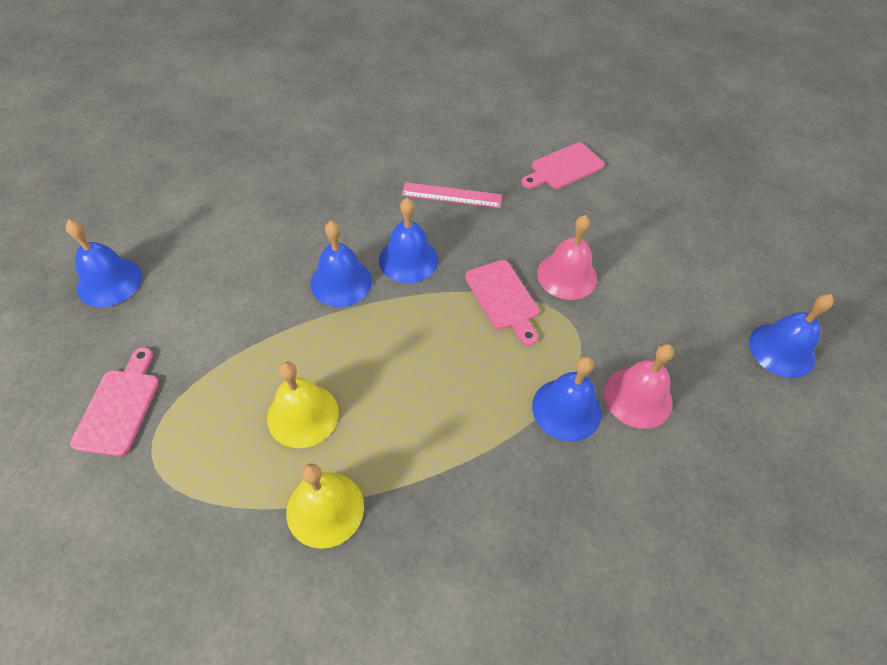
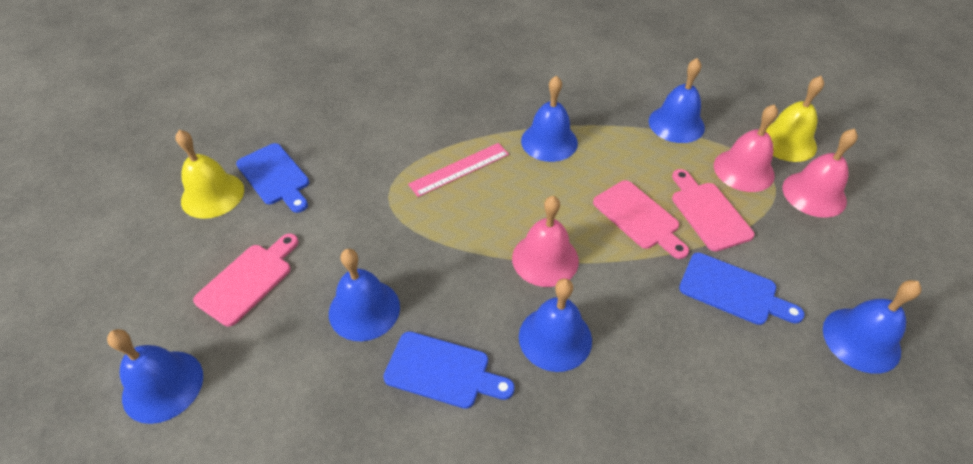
blue bell: 5 -> 6
blue cutting board: 0 -> 3
pink bell: 2 -> 3

